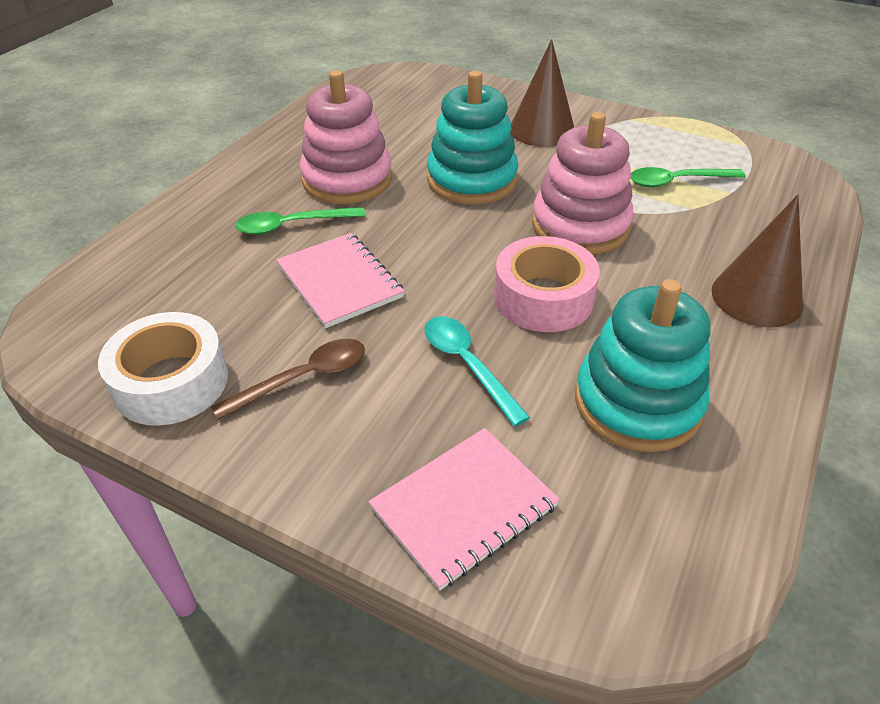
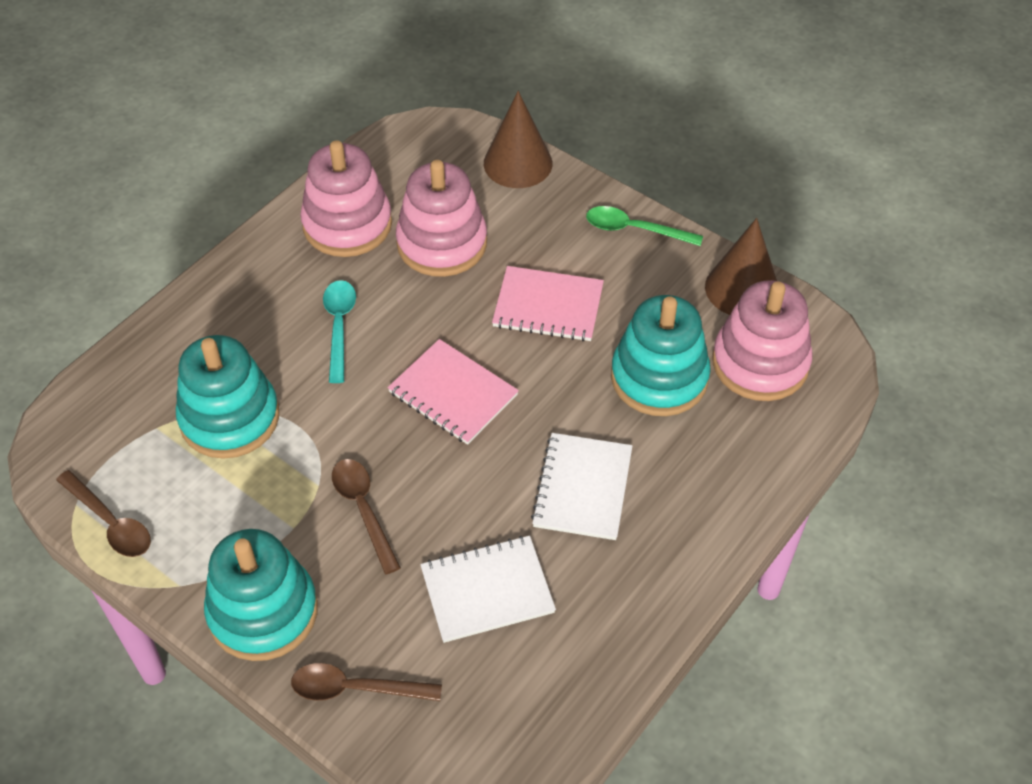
brown spoon: 1 -> 3
green spoon: 2 -> 1
pink stacking toy: 2 -> 3
pink tape: 1 -> 0
turquoise stacking toy: 2 -> 3
white notebook: 0 -> 2
white tape: 1 -> 0

